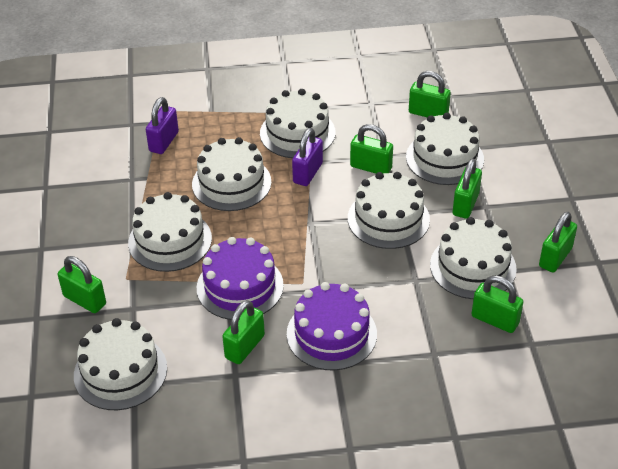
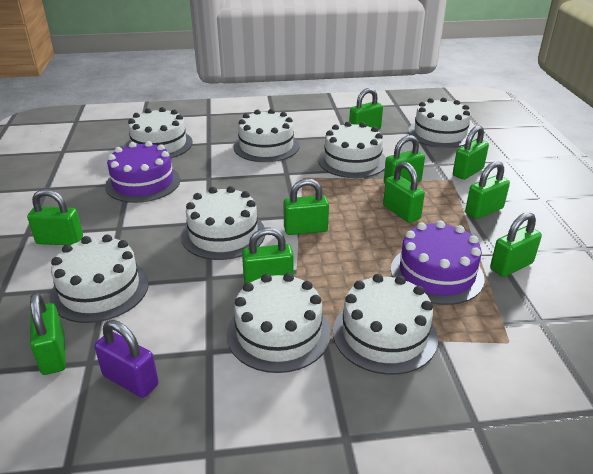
green padlock: 7 -> 10
purple padlock: 2 -> 1
white cake: 7 -> 8

